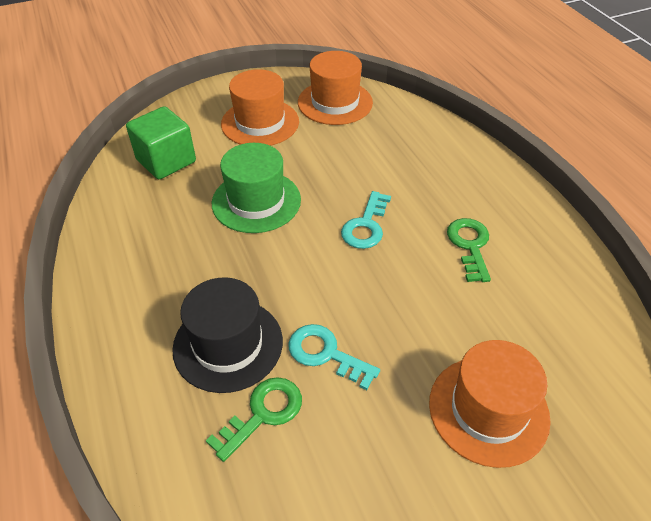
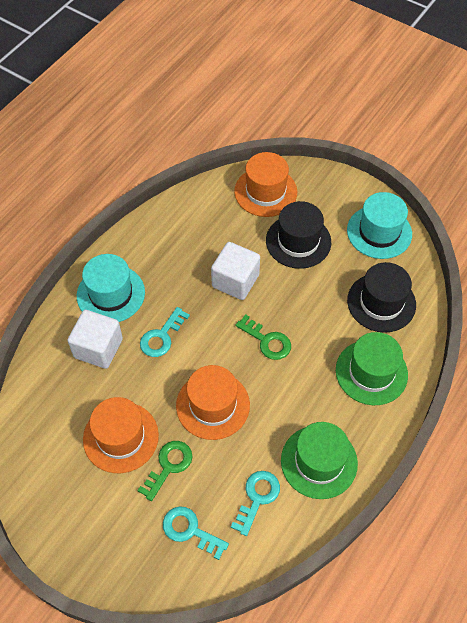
black hat: 1 -> 2
green cube: 1 -> 0
green hat: 1 -> 2
turquoise hat: 0 -> 2
turquoise key: 2 -> 3
white cube: 0 -> 2

